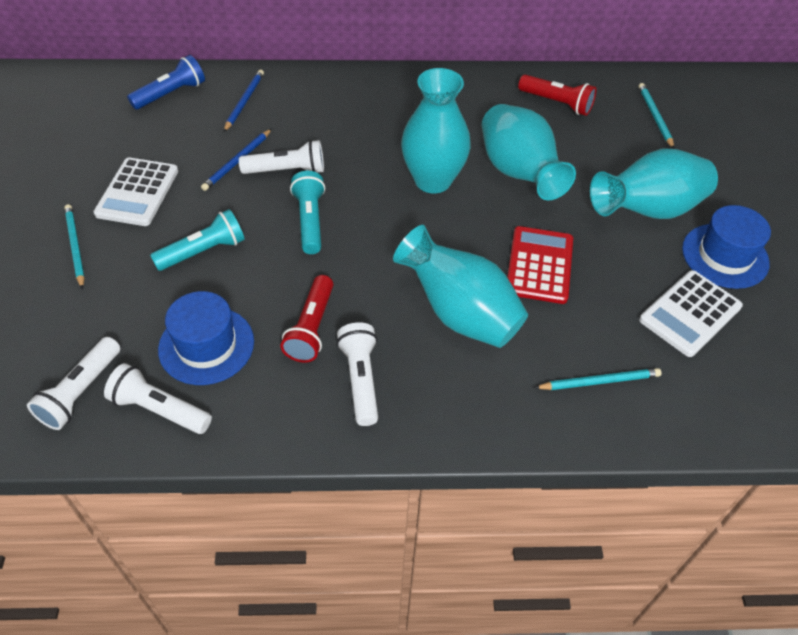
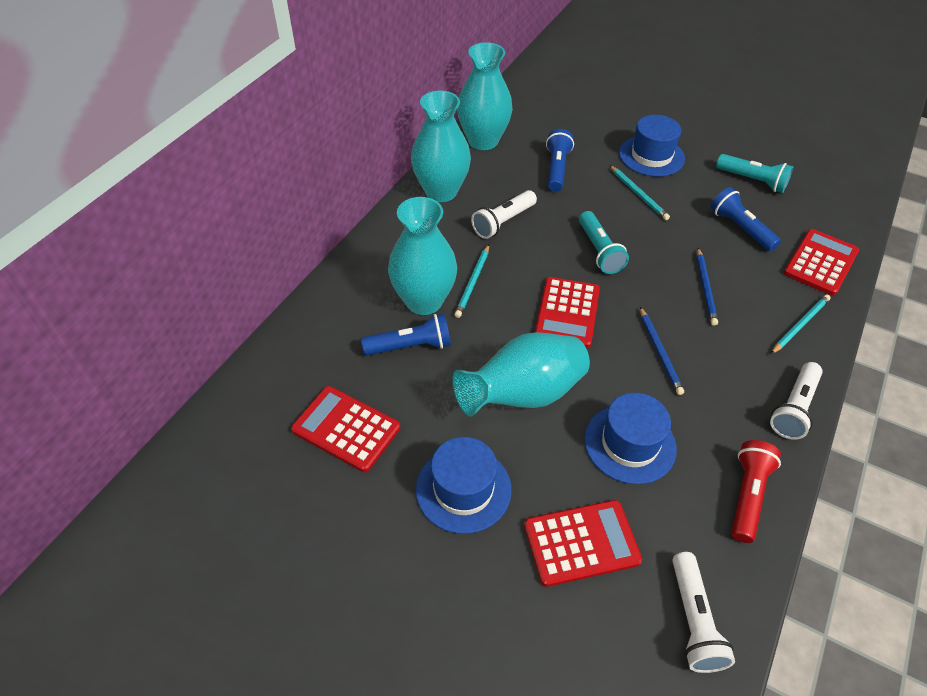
blue flashlight: 1 -> 3
blue hat: 2 -> 3
red calculator: 1 -> 4
red flashlight: 2 -> 1
white calculator: 2 -> 0
white flashlight: 4 -> 3

